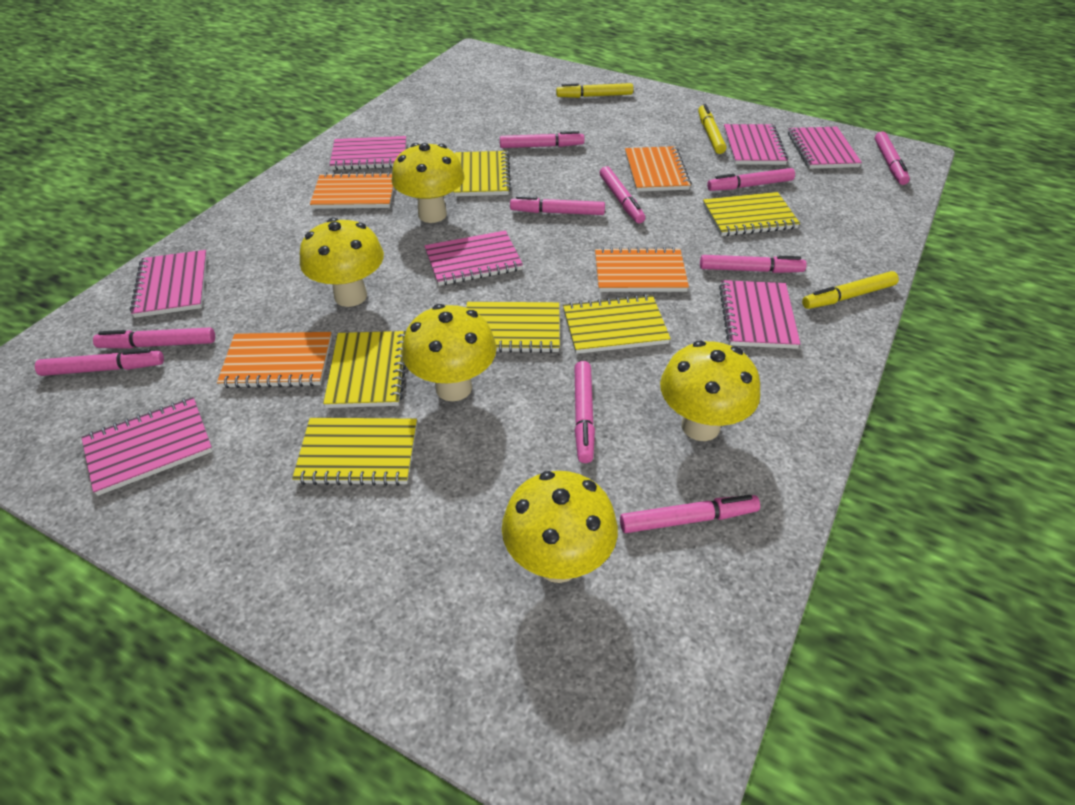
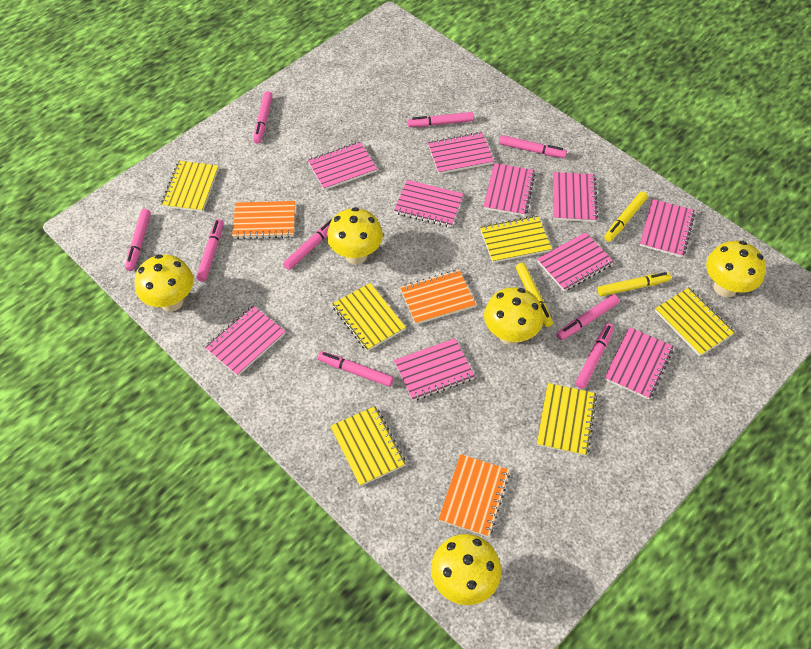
orange notebook: 4 -> 3
pink marker: 10 -> 9
pink notebook: 7 -> 10

